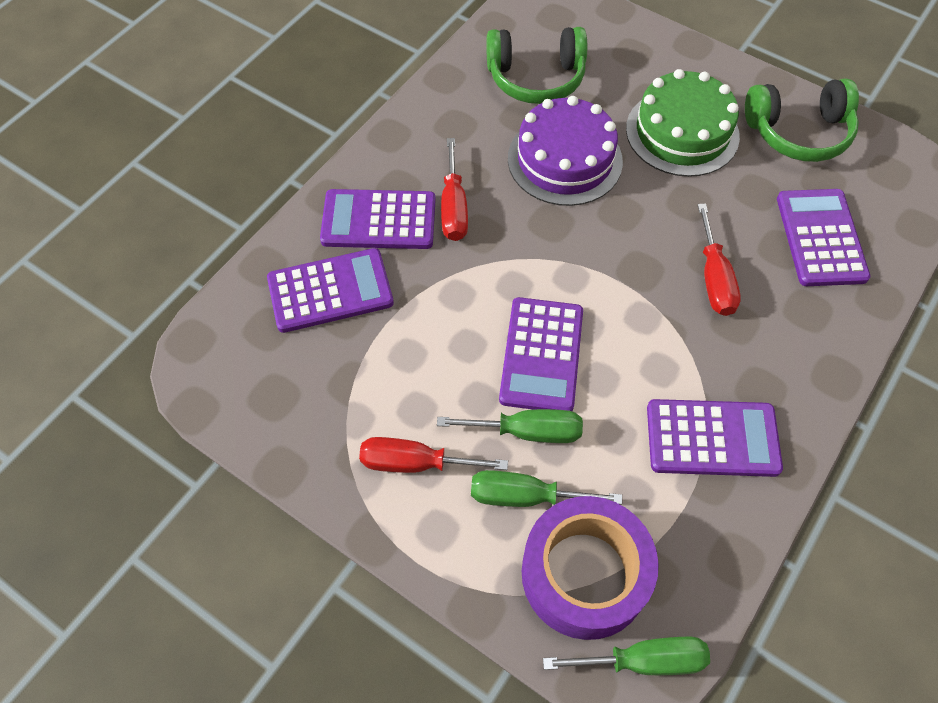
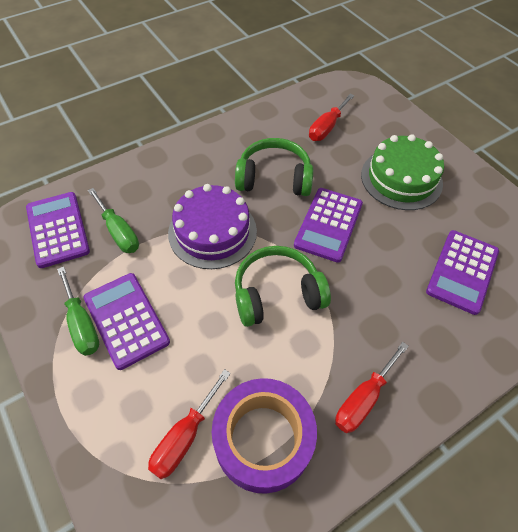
green screwdriver: 3 -> 2
purple calculator: 5 -> 4

